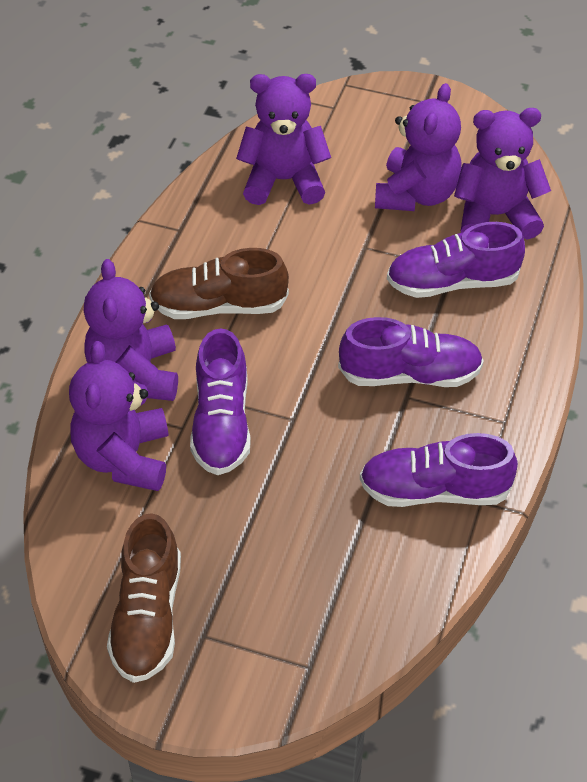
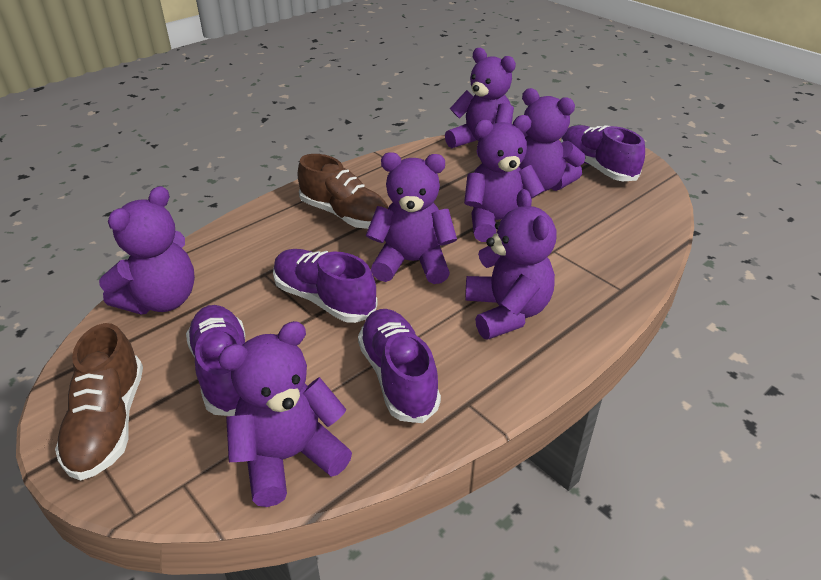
purple teddy bear: 5 -> 7

